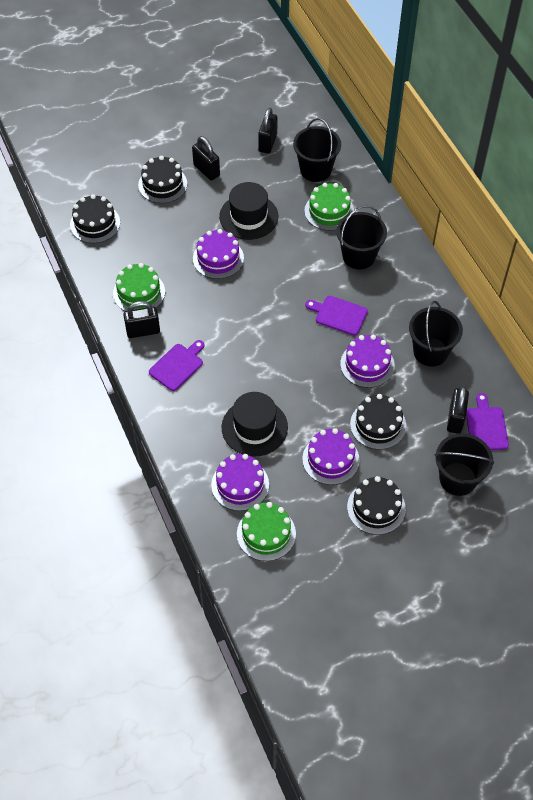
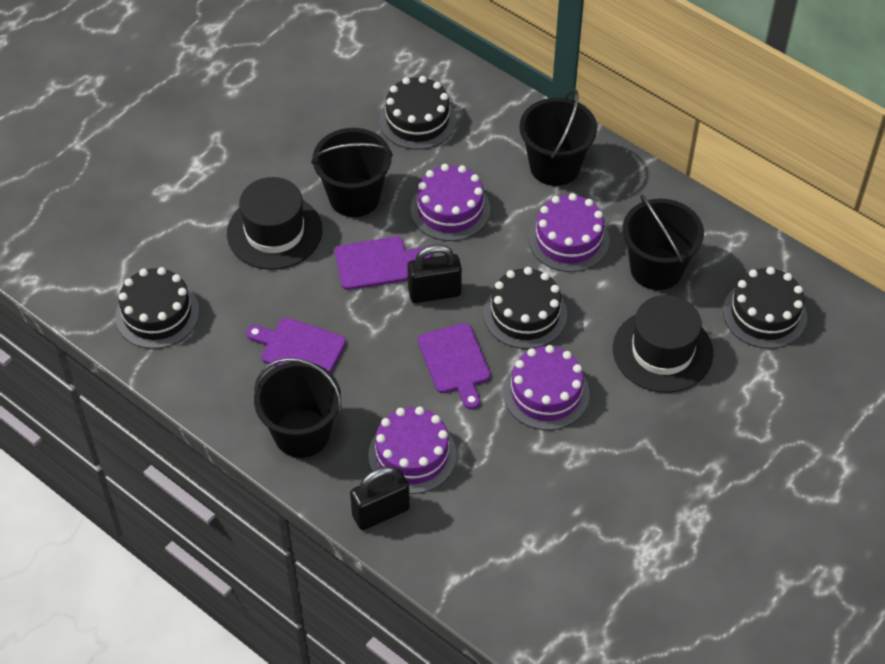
black padlock: 4 -> 2
green cake: 3 -> 0

